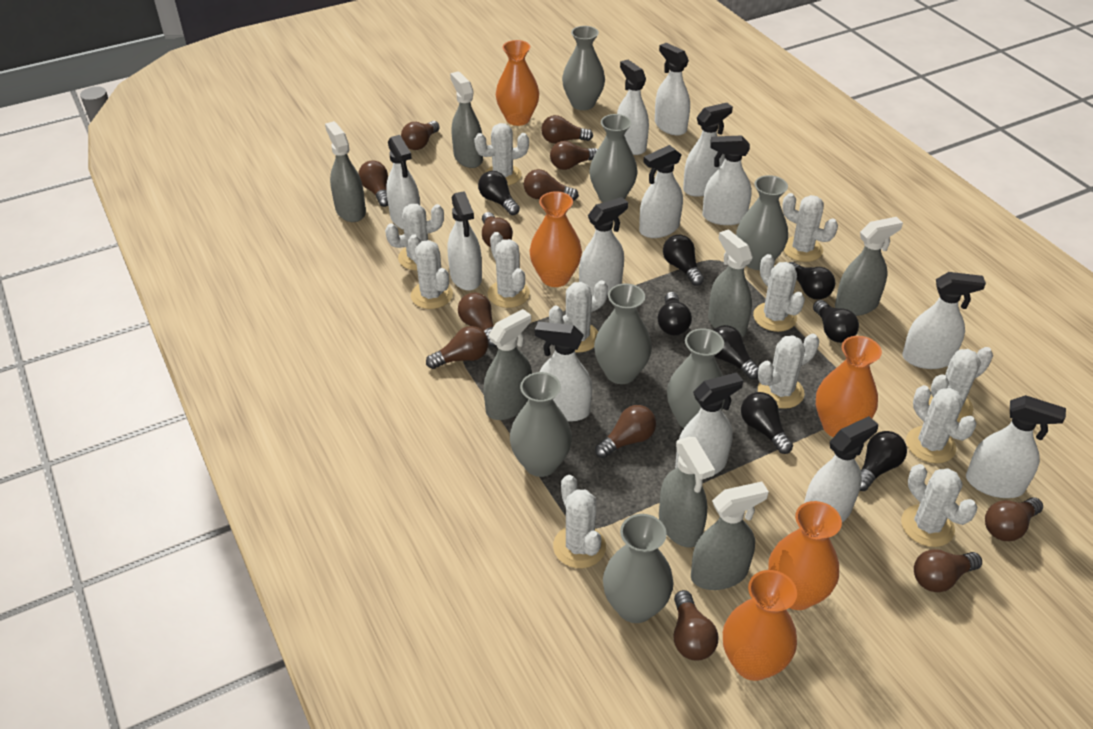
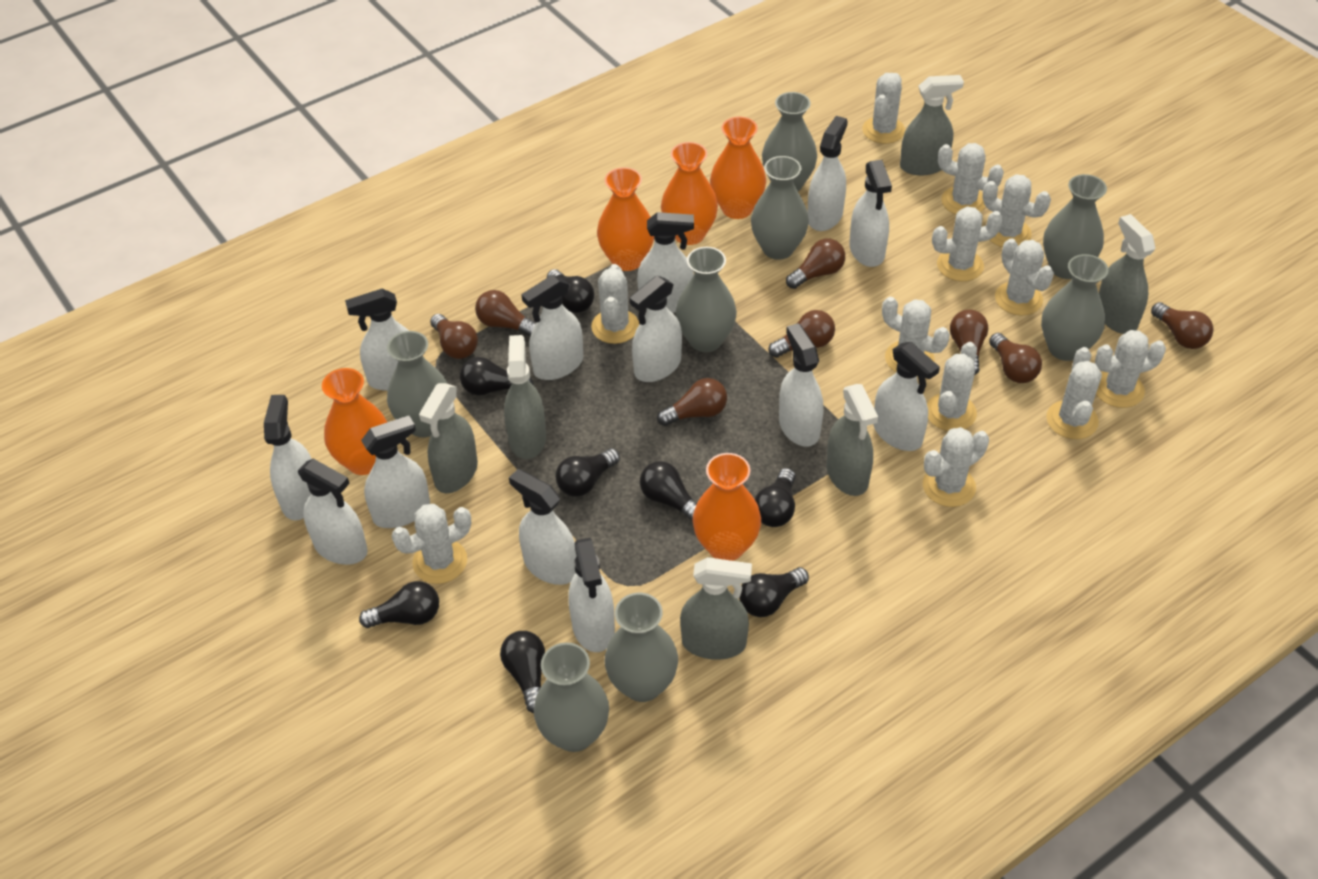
brown light bulb: 12 -> 8
grey spray bottle: 7 -> 6
grey vase: 7 -> 8

